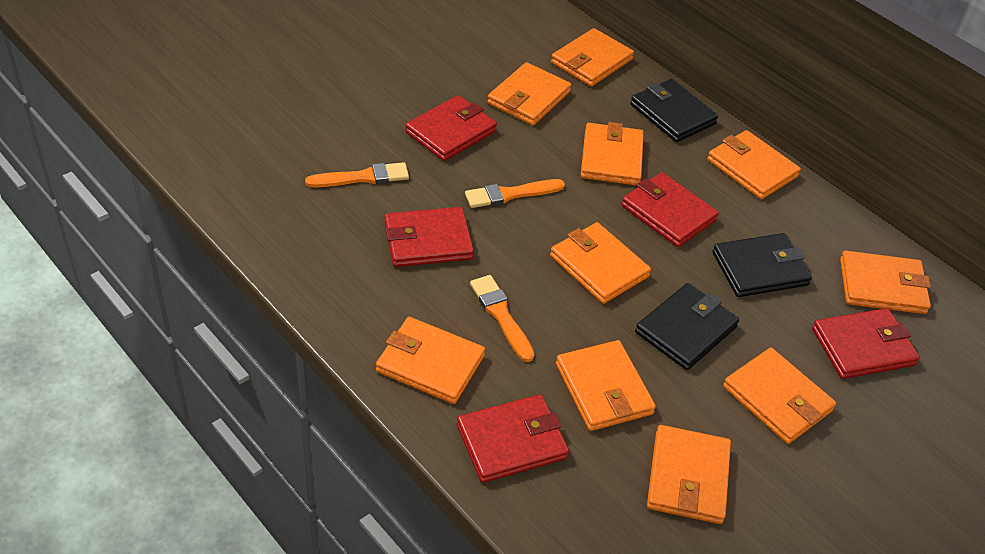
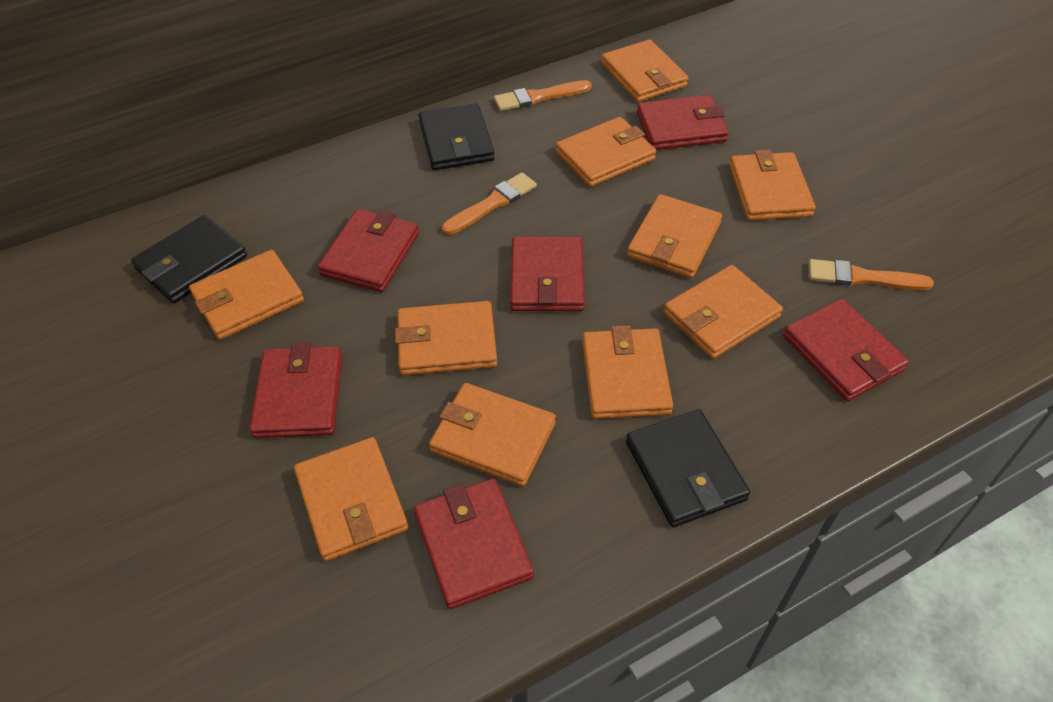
red wallet: 5 -> 6

